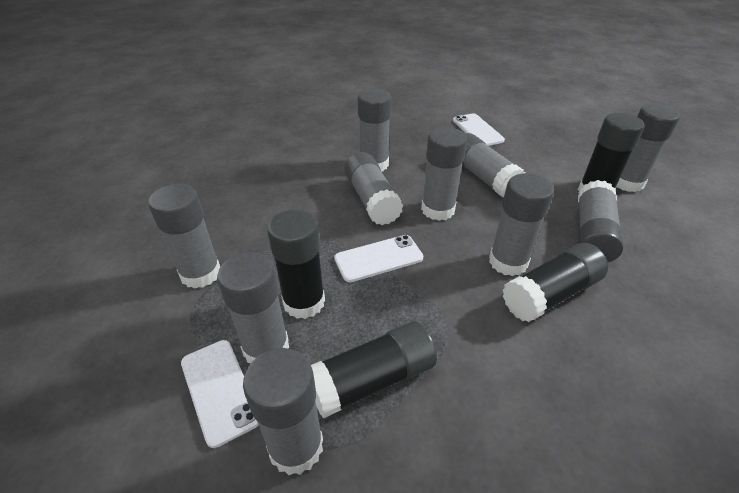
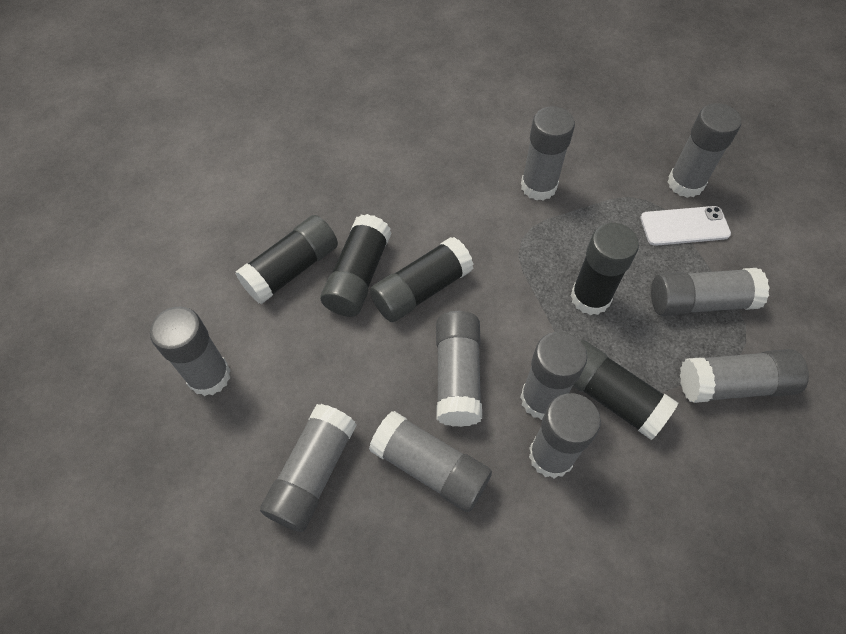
black glue stick: 4 -> 5
white phone: 3 -> 1

